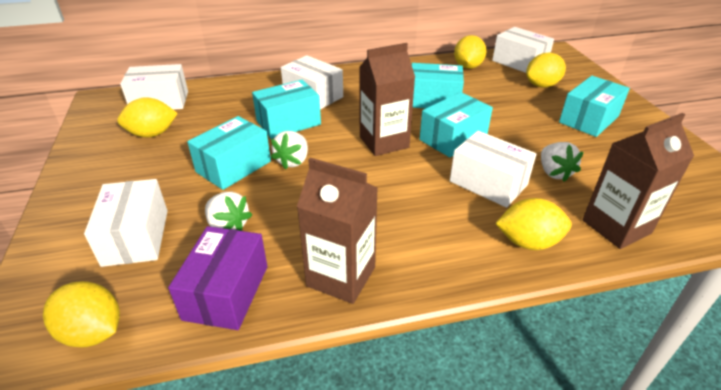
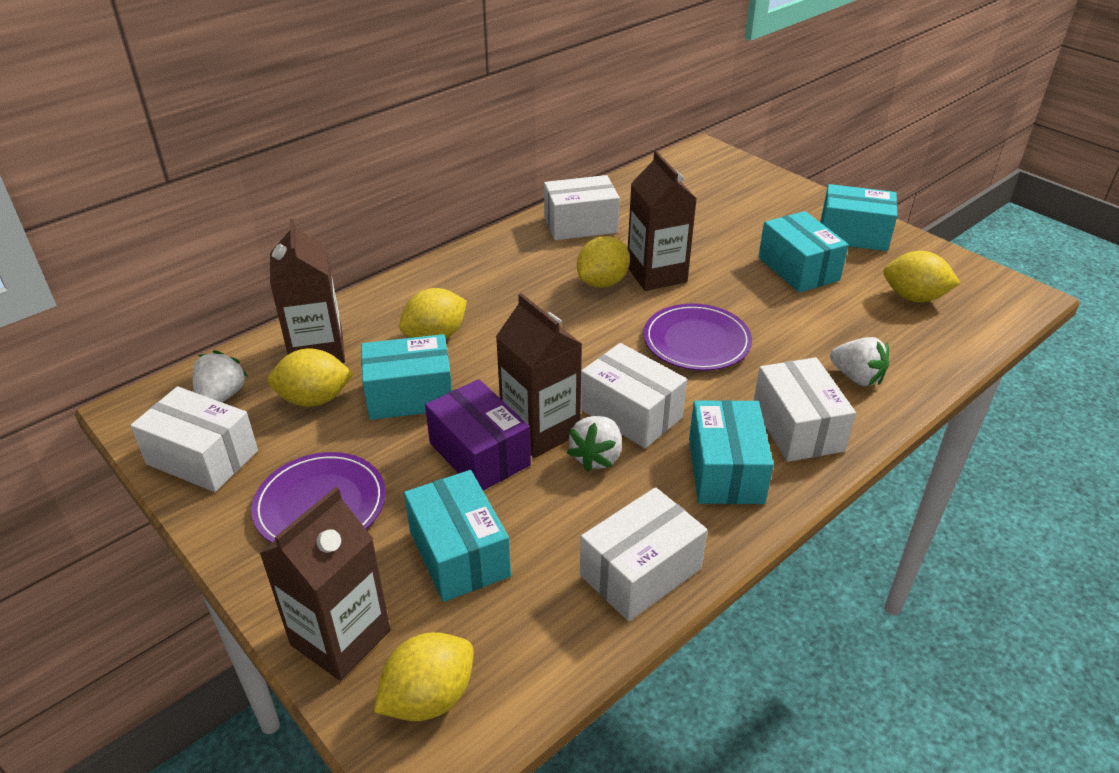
brown carton: 3 -> 4
purple plate: 0 -> 2

